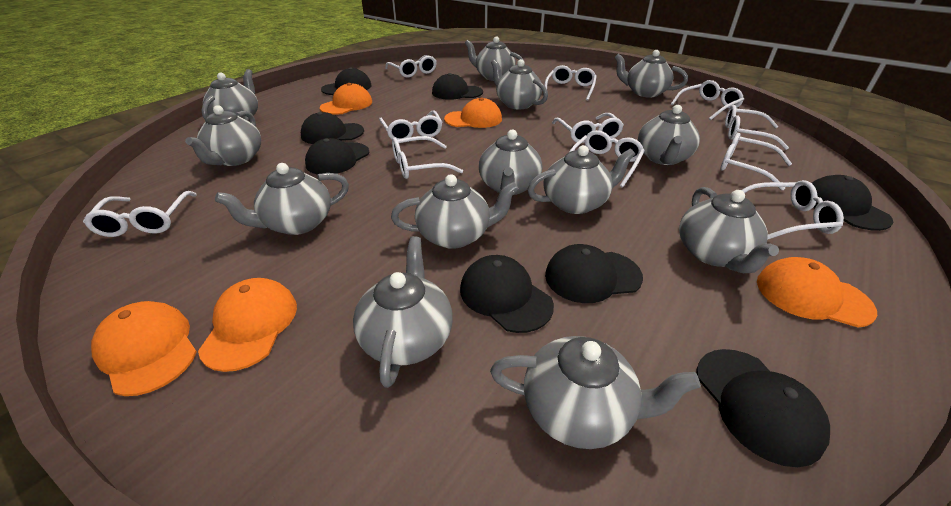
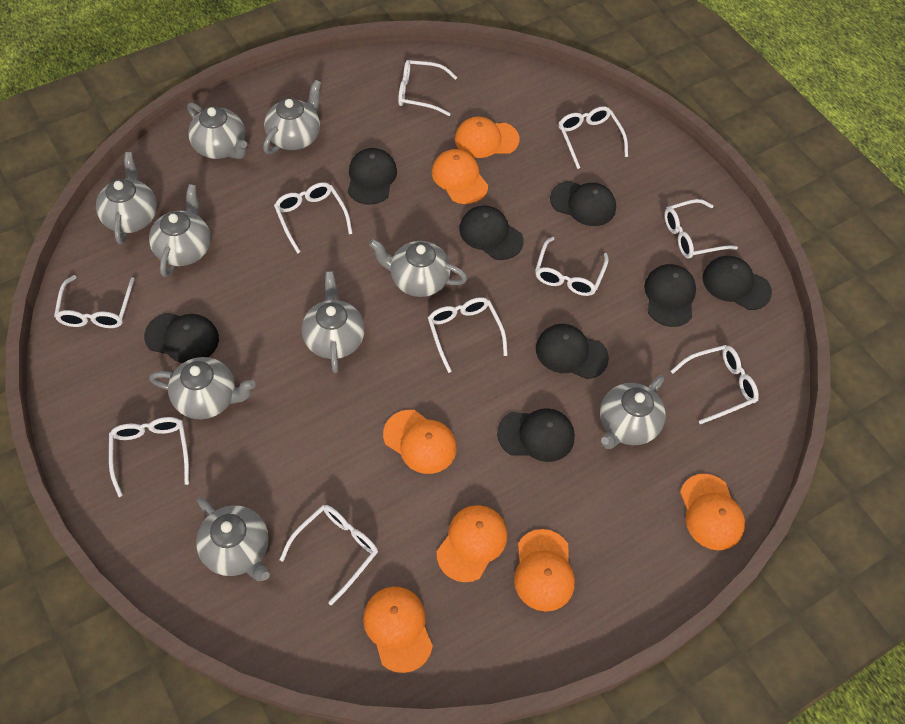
grey teapot: 13 -> 9
orange cap: 5 -> 7
white glasses: 11 -> 10

